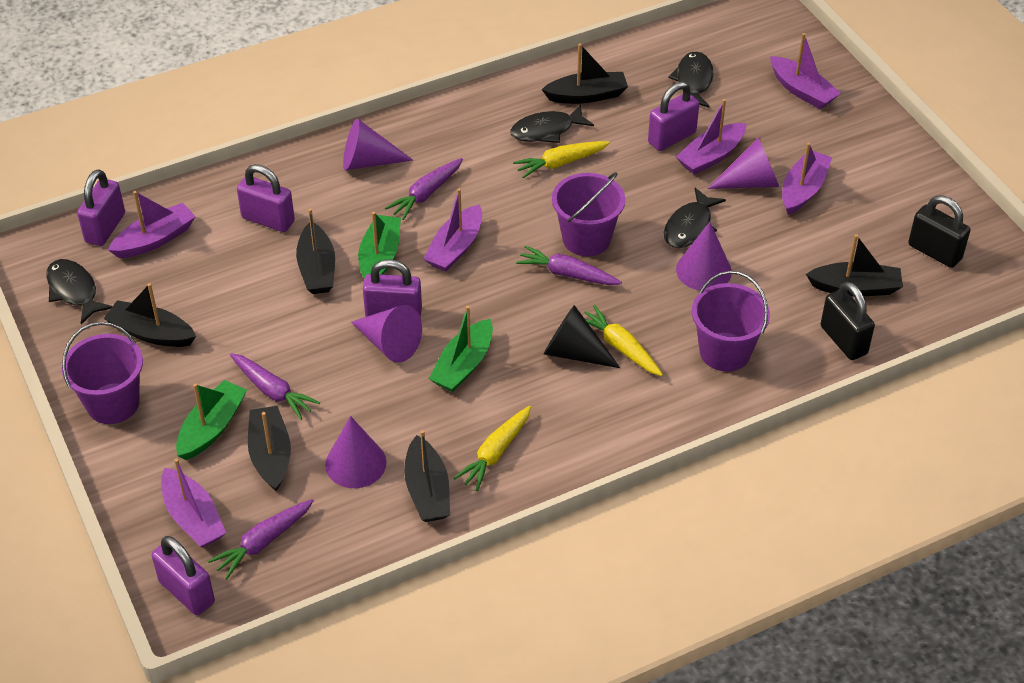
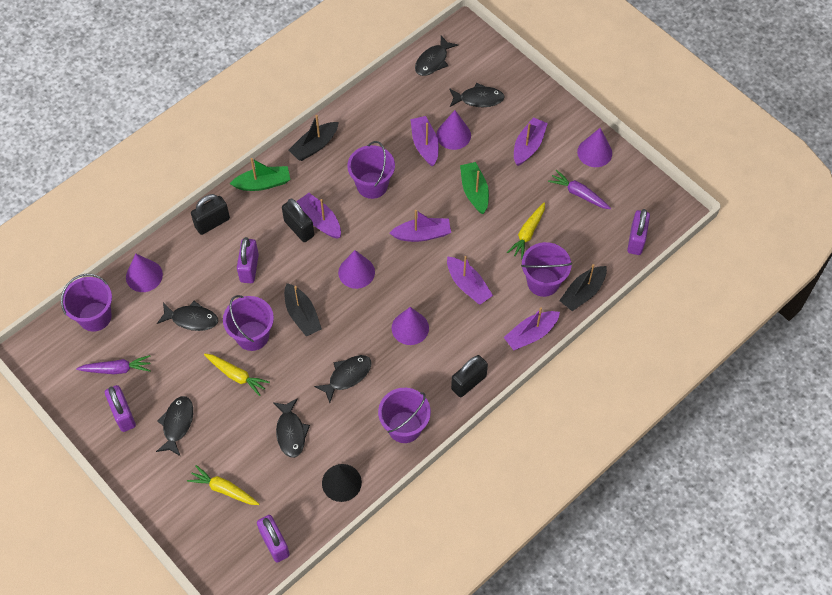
black boat: 6 -> 3
black fish: 4 -> 6
black padlock: 2 -> 3
green boat: 3 -> 2
purple bucket: 3 -> 5
purple carrot: 4 -> 2
purple padlock: 5 -> 4

